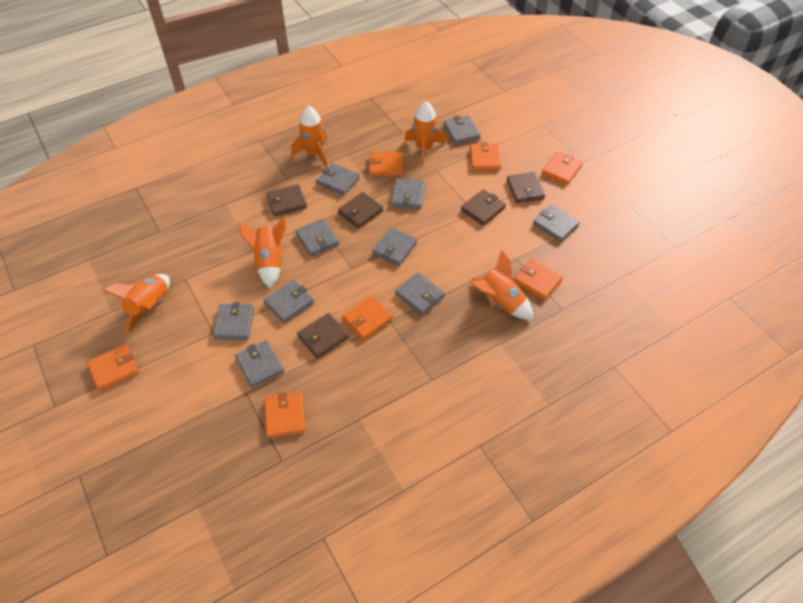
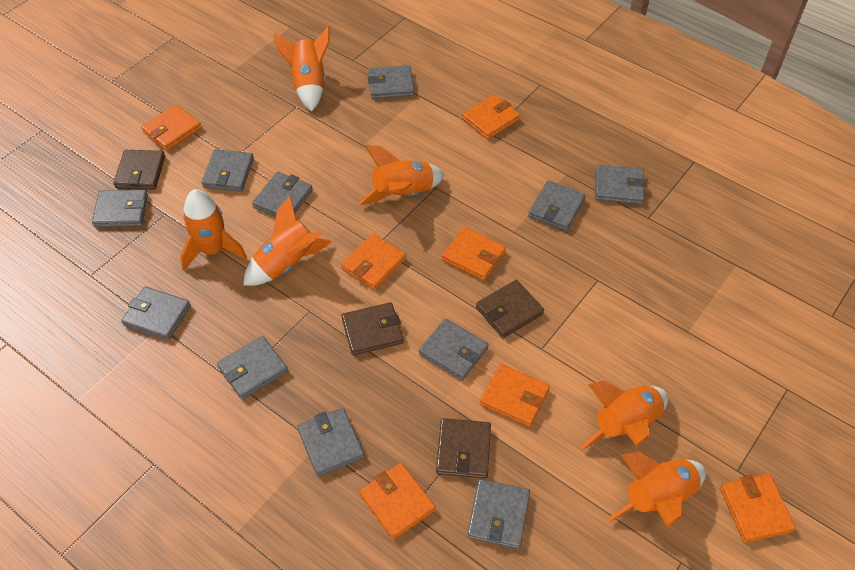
brown wallet: 5 -> 4
grey wallet: 10 -> 11
orange rocket: 5 -> 6

